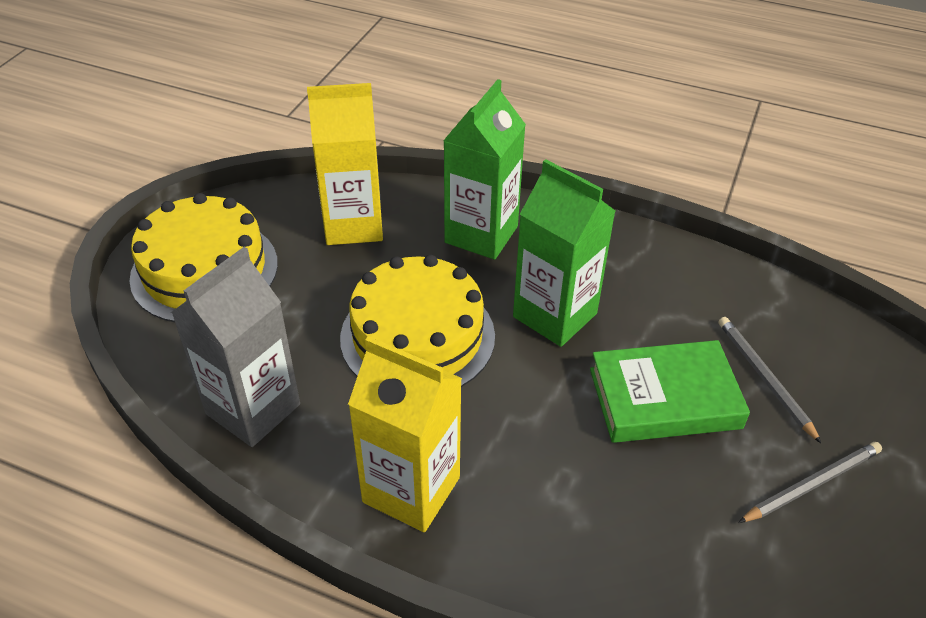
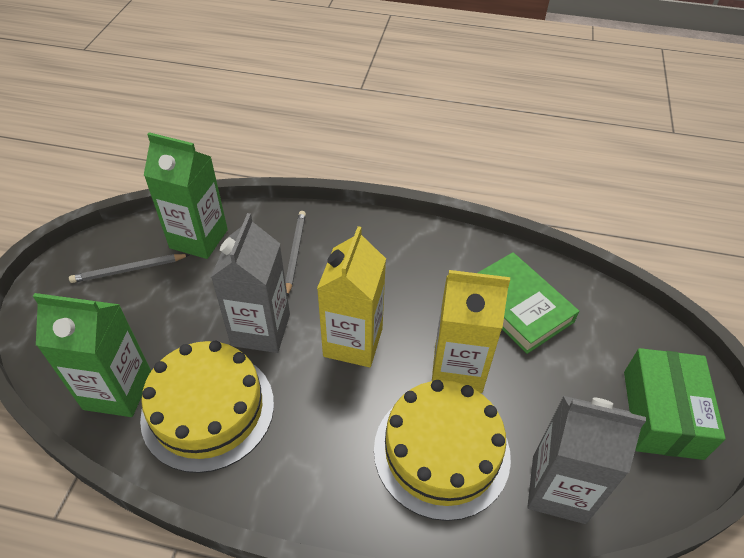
green box: 0 -> 1
grey carton: 1 -> 2

